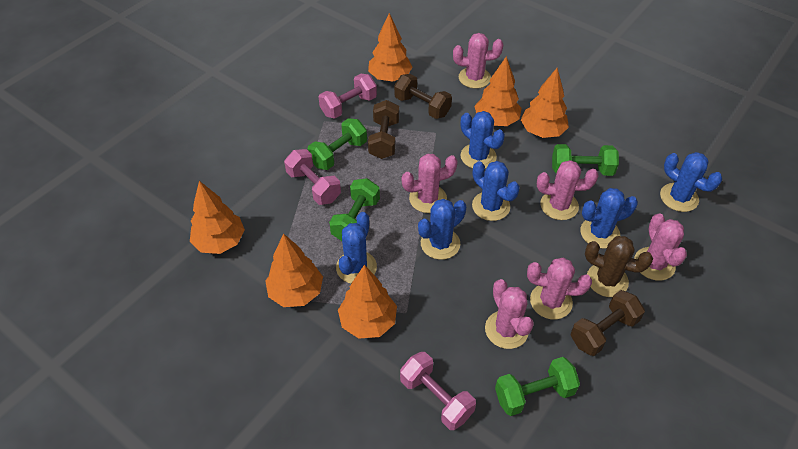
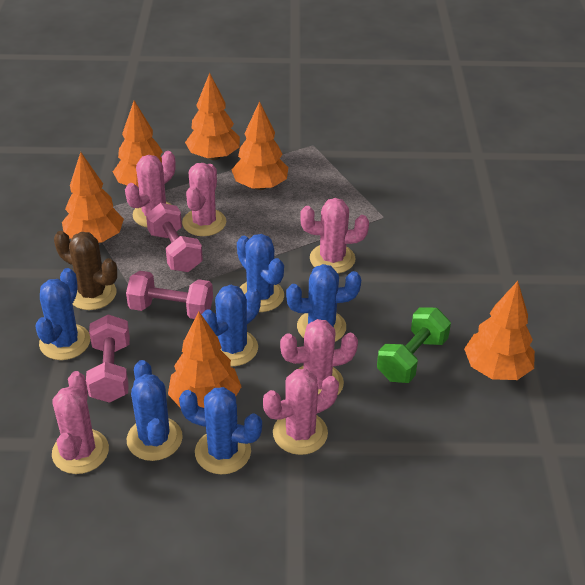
brown dumbbell: 3 -> 0
green dumbbell: 4 -> 1

